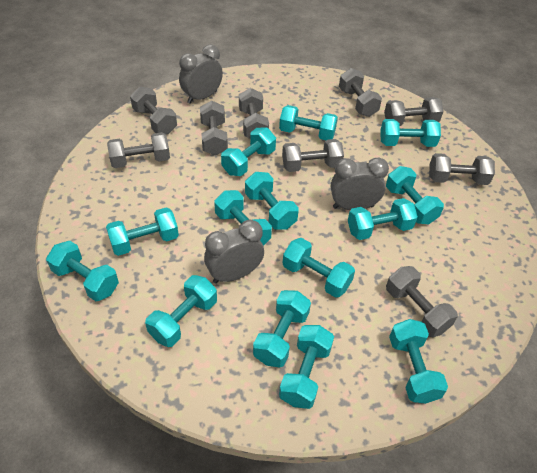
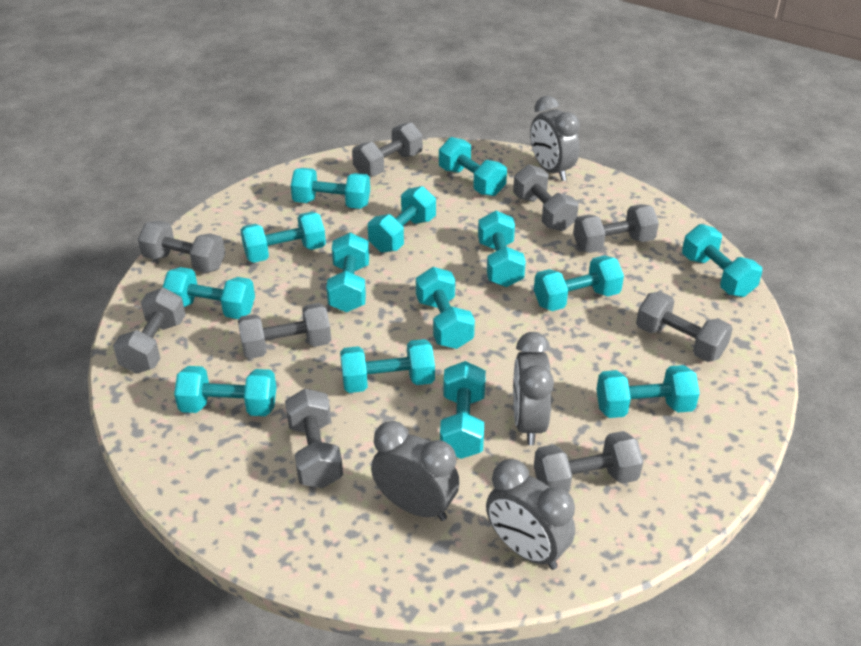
grey clock: 3 -> 4

